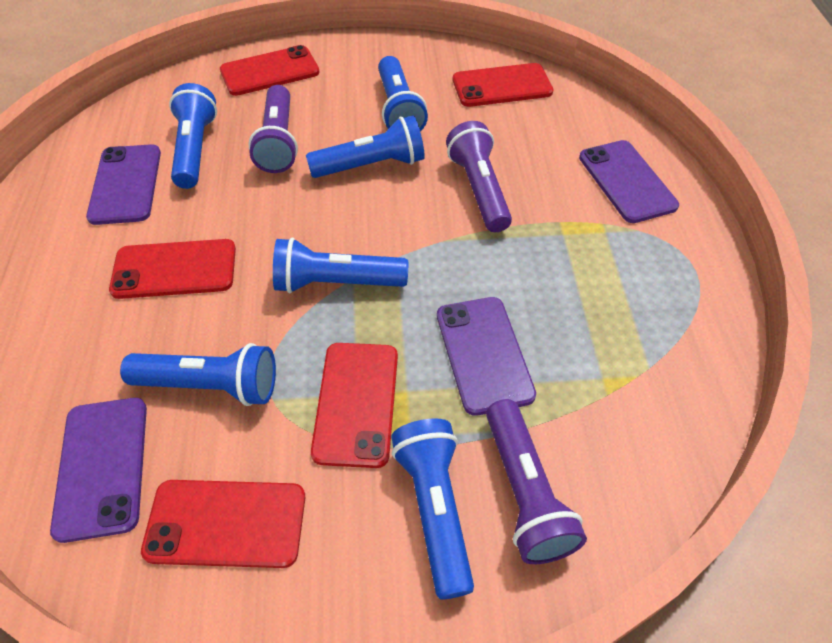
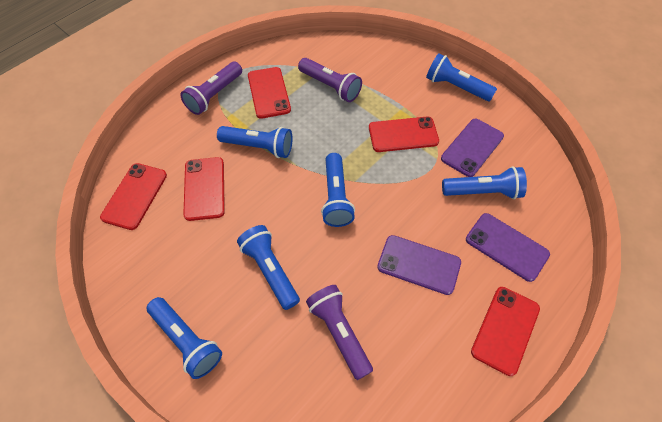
purple phone: 4 -> 3

